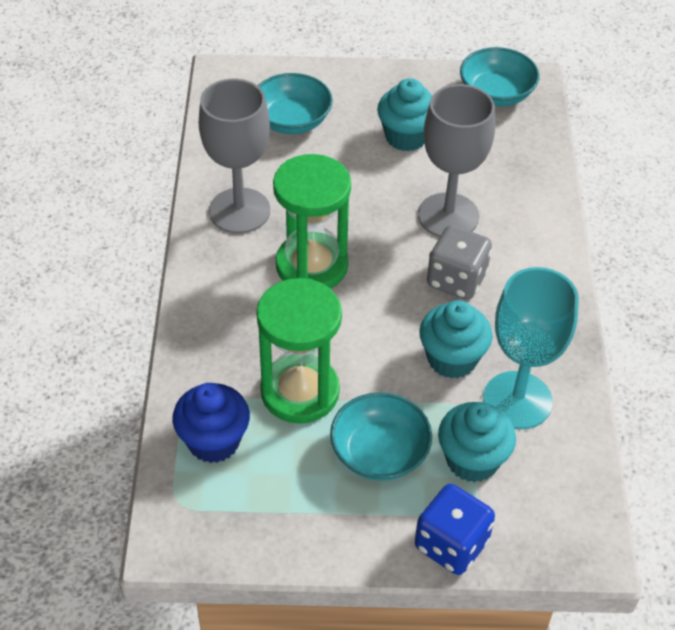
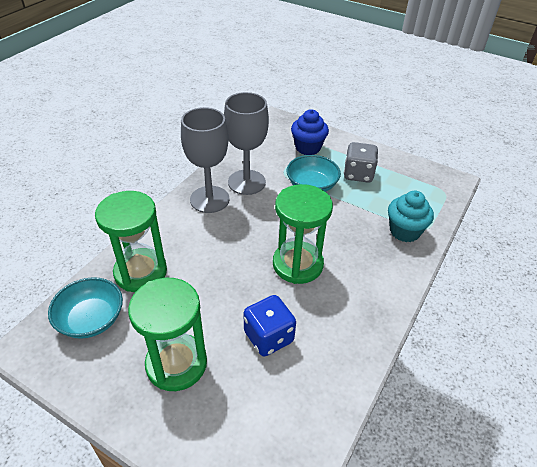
green hourglass: 2 -> 3
turquoise bowl: 3 -> 2
turquoise cupcake: 3 -> 1
turquoise goblet: 1 -> 0

